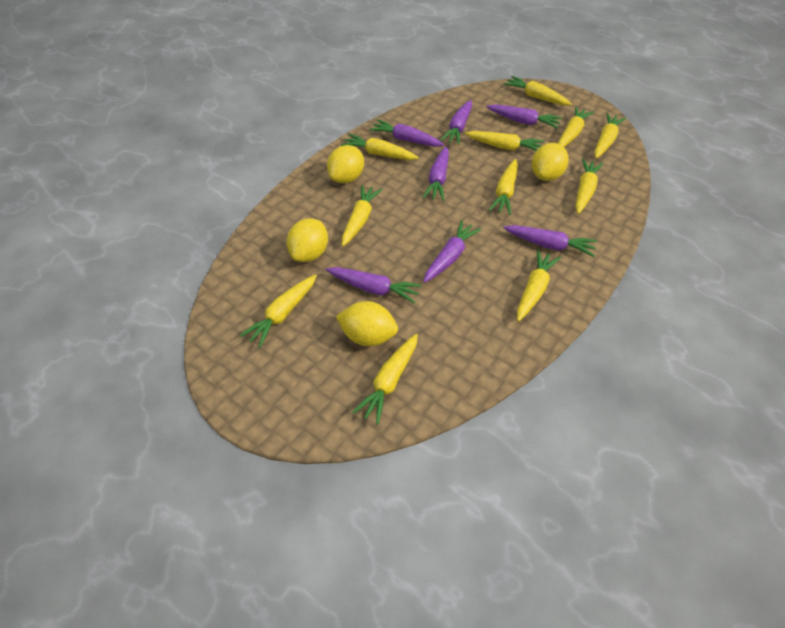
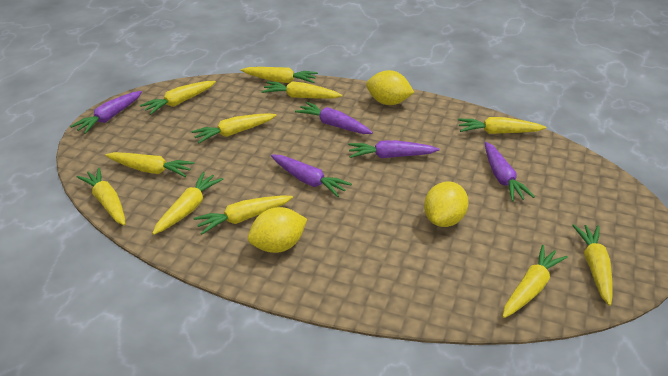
purple carrot: 7 -> 5
yellow lemon: 4 -> 3

